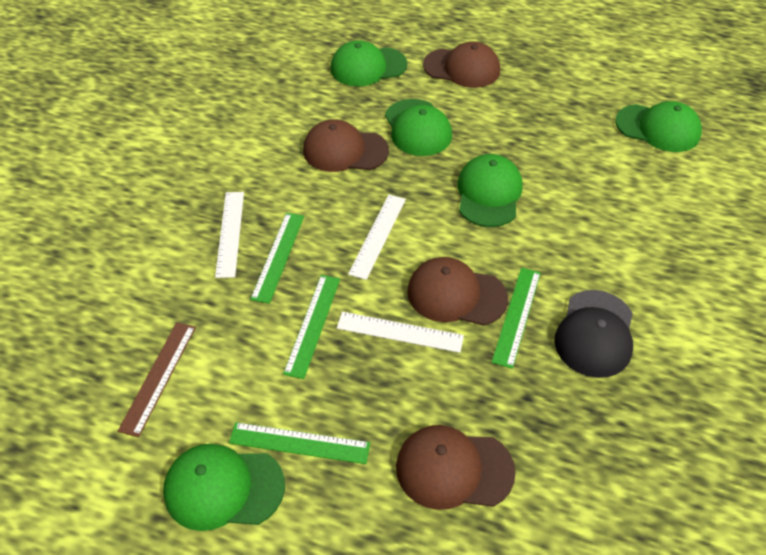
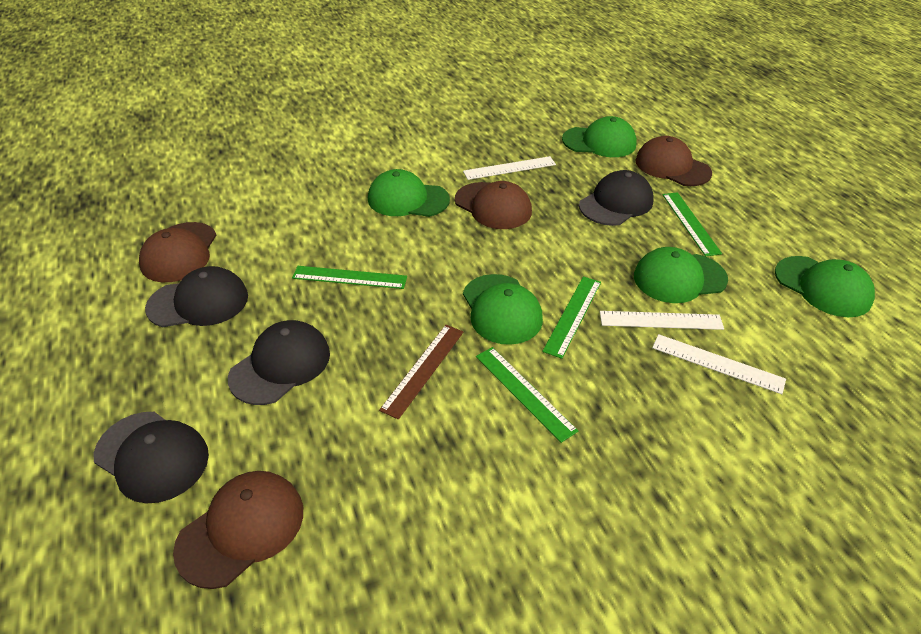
black cap: 1 -> 4

